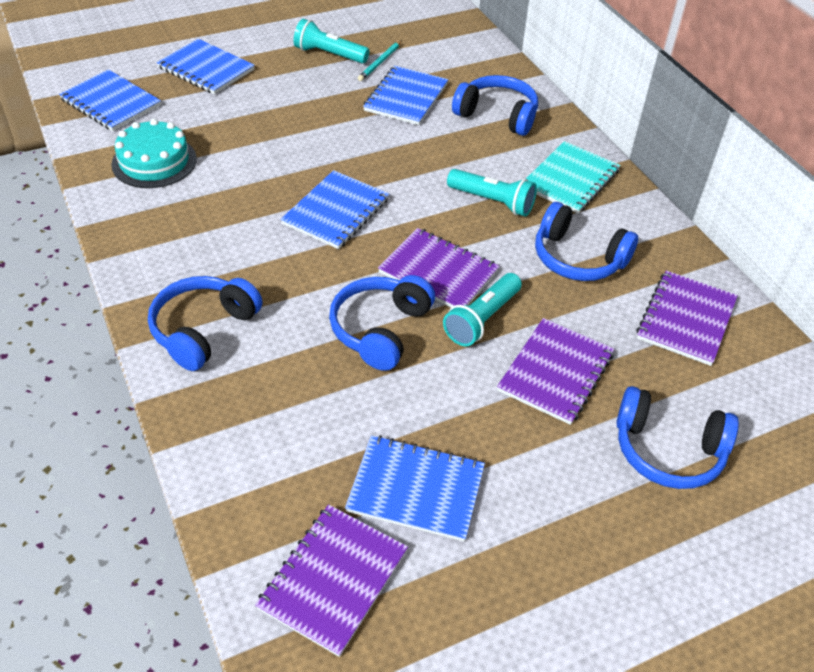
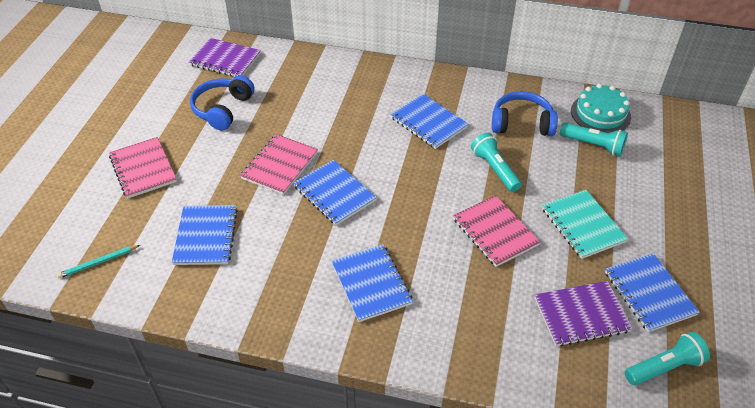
blue headphones: 5 -> 2
pink notebook: 0 -> 3
purple notebook: 4 -> 2

